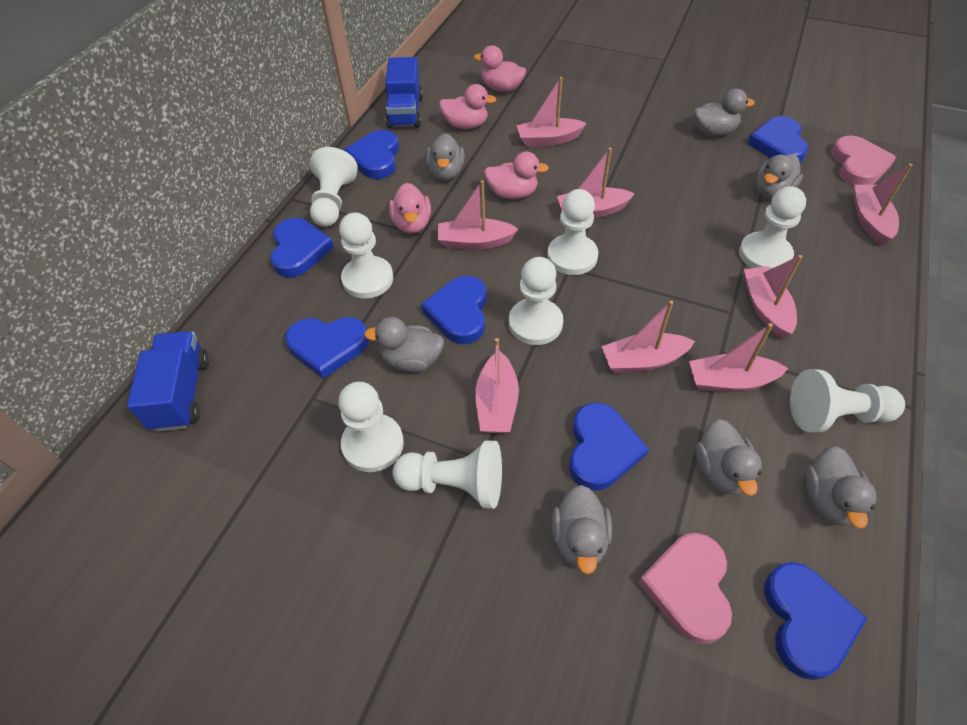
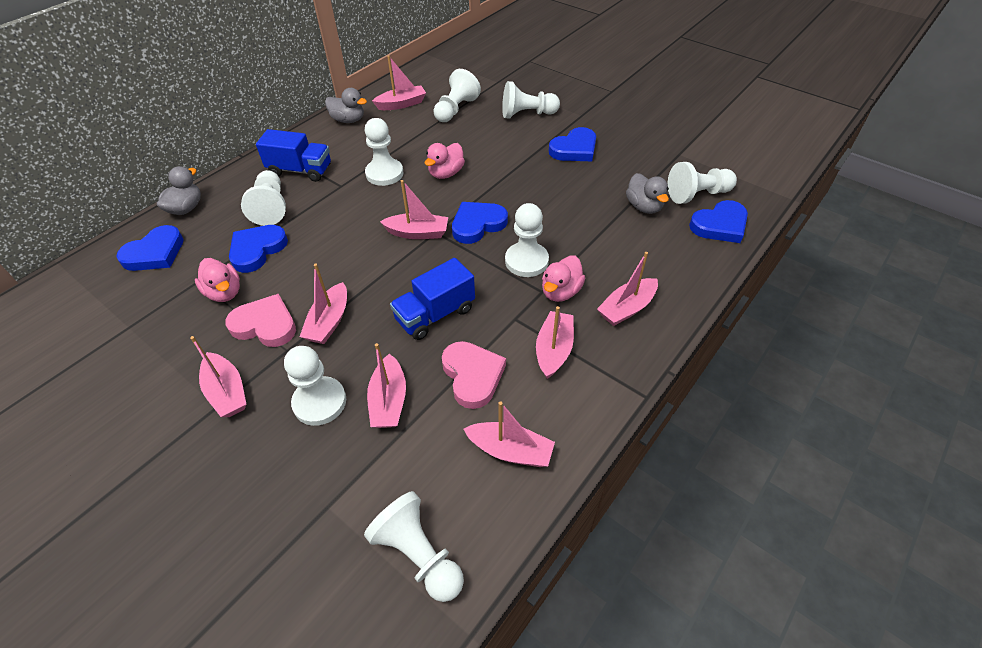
blue heart: 7 -> 5
grey duck: 7 -> 3
pink duck: 4 -> 3

